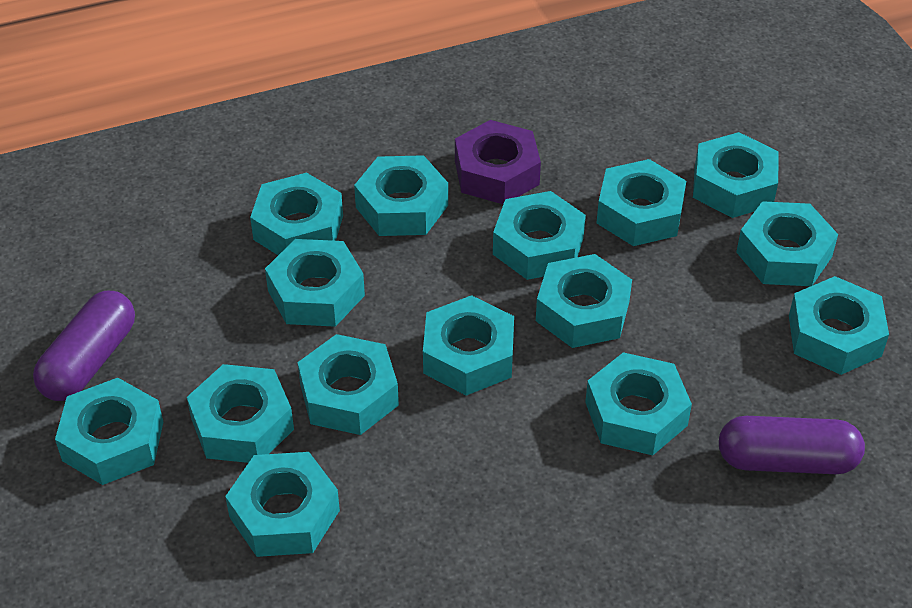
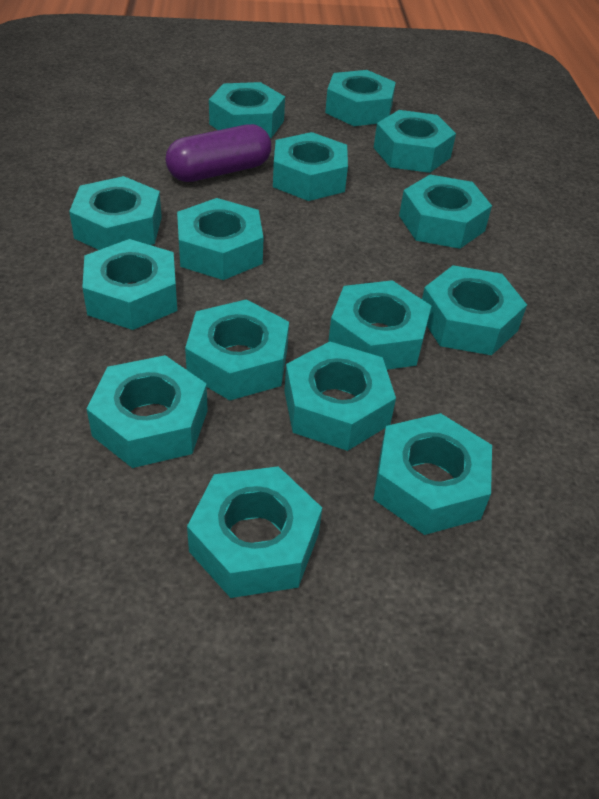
purple capsule: 2 -> 1
purple nut: 1 -> 0

